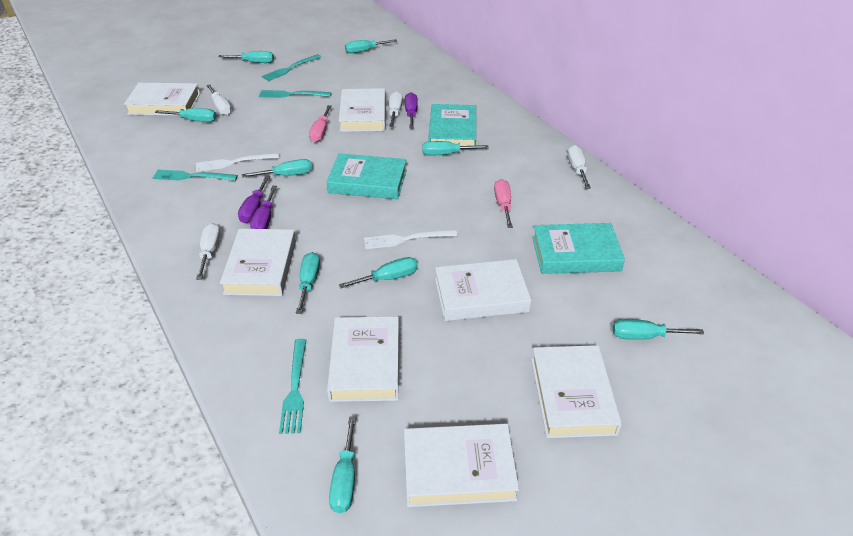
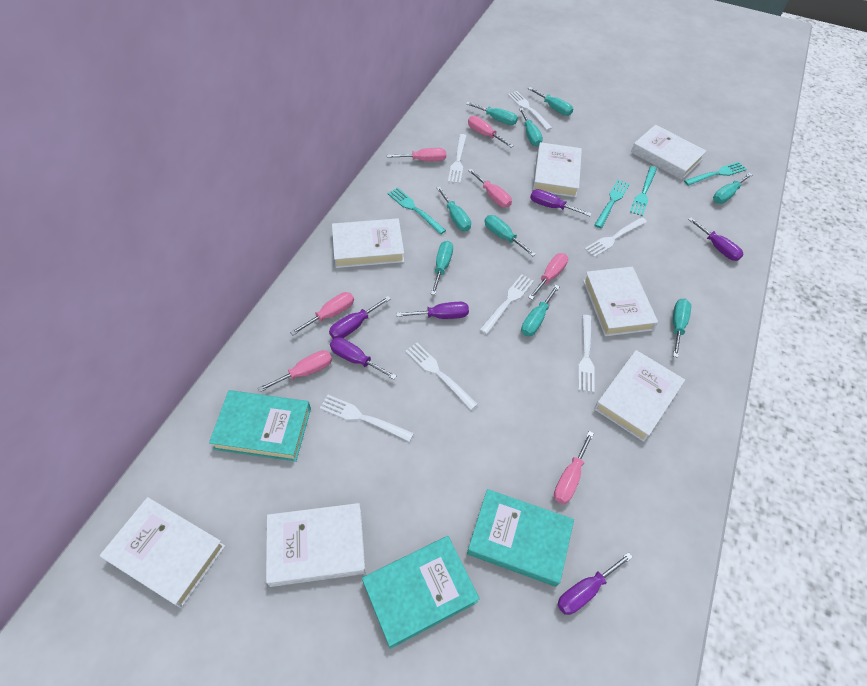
pink screwdriver: 2 -> 7
purple screwdriver: 3 -> 6
white fork: 2 -> 7
white screwdriver: 4 -> 0

